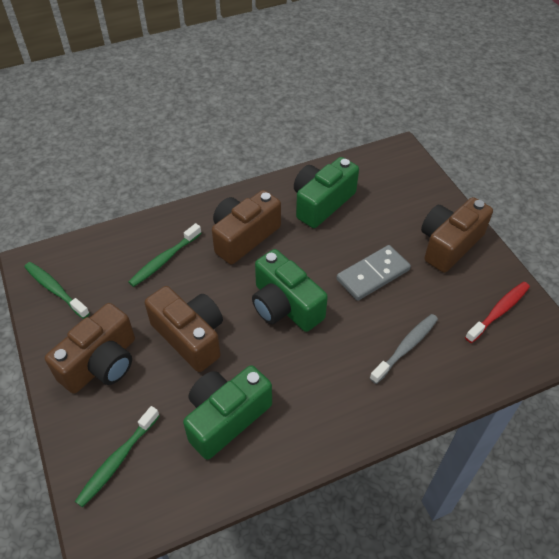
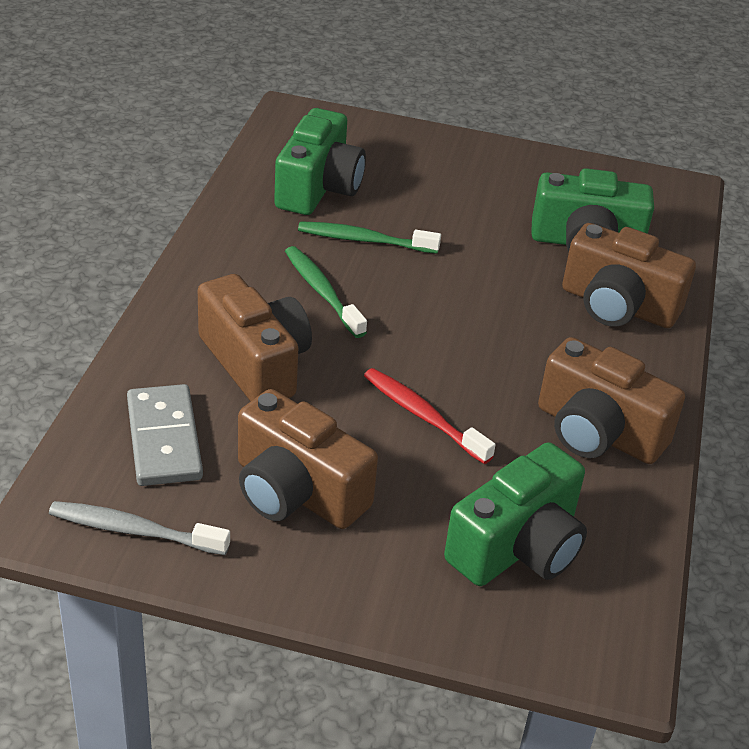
green toothbrush: 3 -> 2

